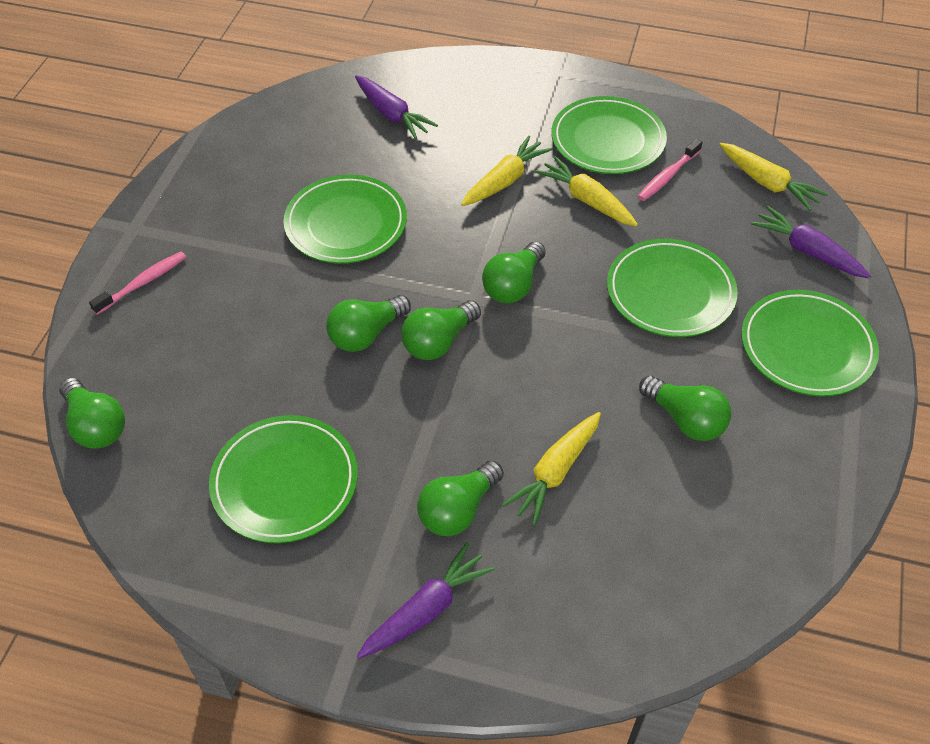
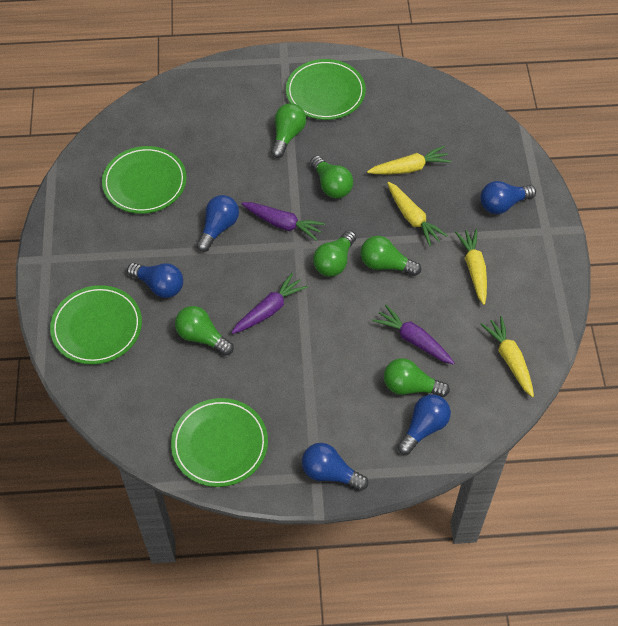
blue light bulb: 0 -> 5
green plate: 5 -> 4
pink toothbrush: 2 -> 0

